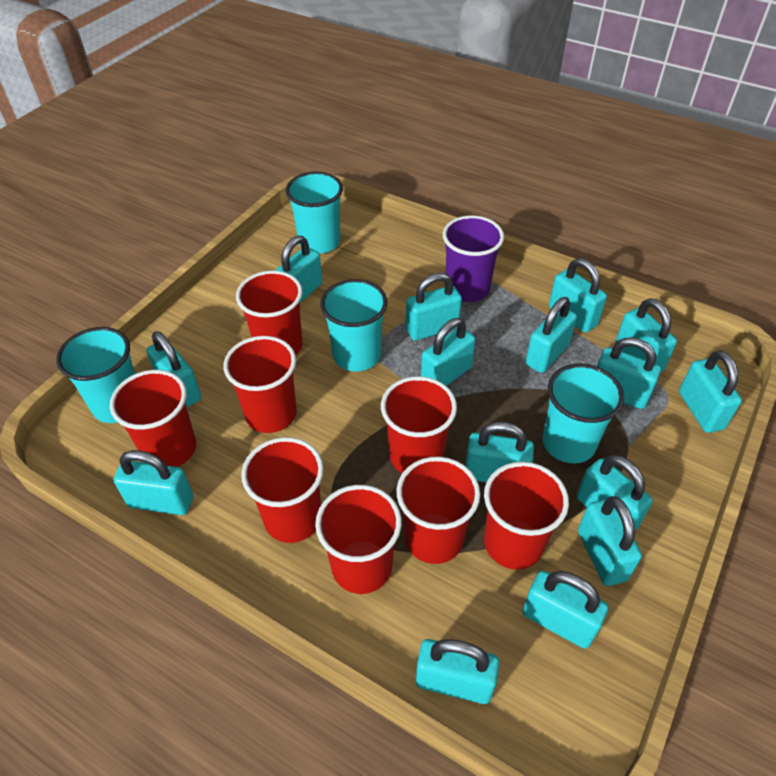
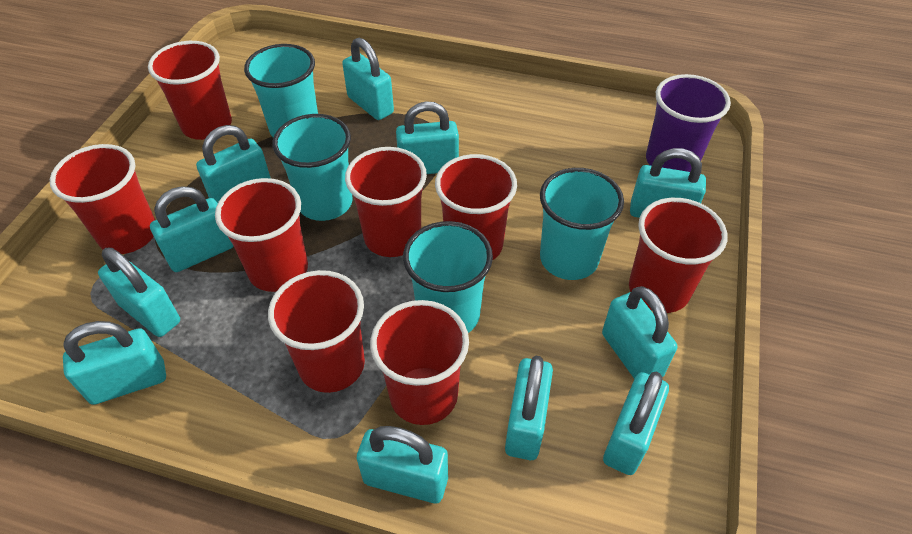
turquoise padlock: 15 -> 11

